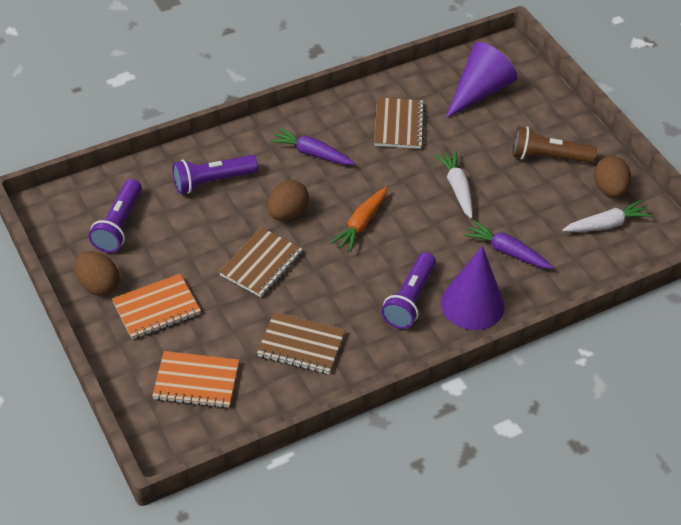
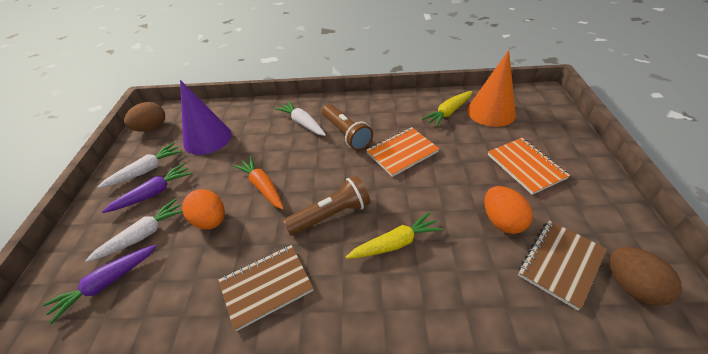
brown egg: 3 -> 2
brown flashlight: 1 -> 2
brown notebook: 3 -> 2
orange cone: 0 -> 1
orange egg: 0 -> 2
purple cone: 2 -> 1
purple flashlight: 3 -> 0
white carrot: 2 -> 3
yellow carrot: 0 -> 2

